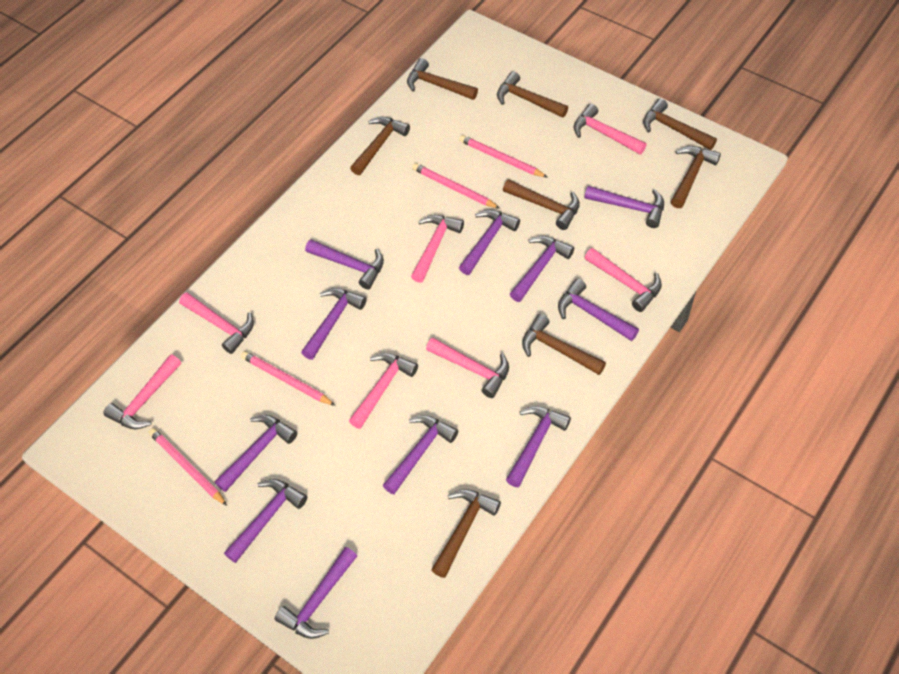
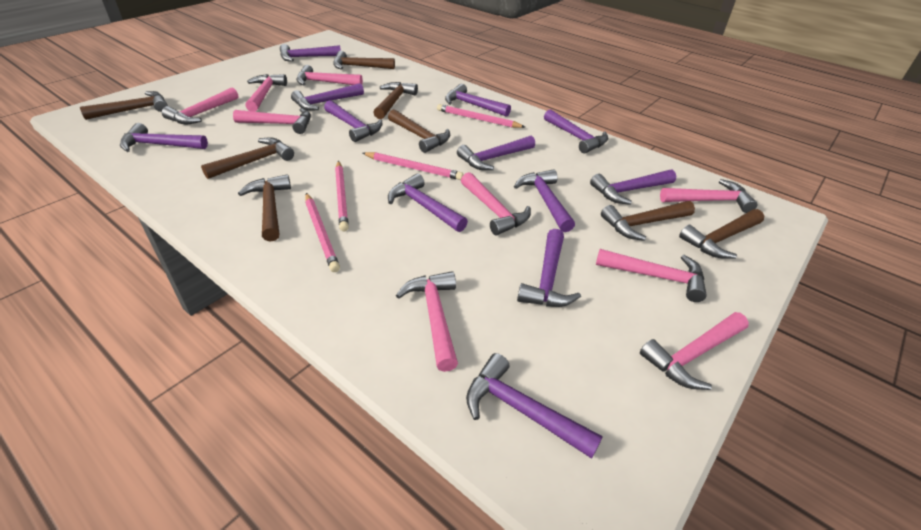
pink hammer: 7 -> 9
purple hammer: 11 -> 12

